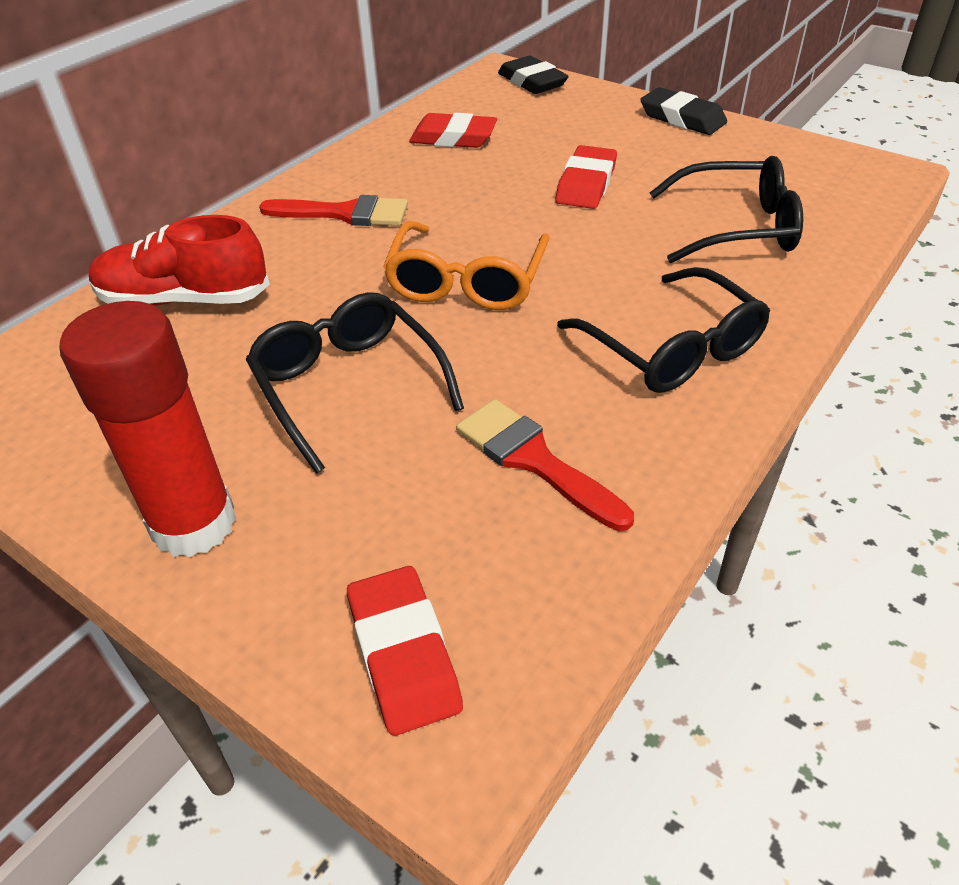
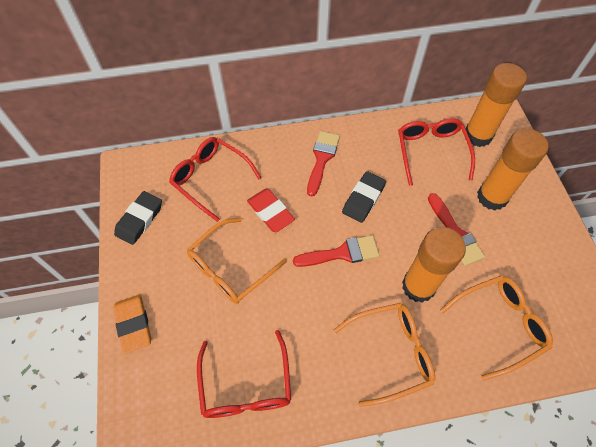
black glasses: 3 -> 0
orange eraser: 0 -> 1
orange glasses: 1 -> 3
orange glue stick: 0 -> 3
red brush: 2 -> 3
red eraser: 3 -> 1
red glasses: 0 -> 3
red glue stick: 1 -> 0
red shoe: 1 -> 0

